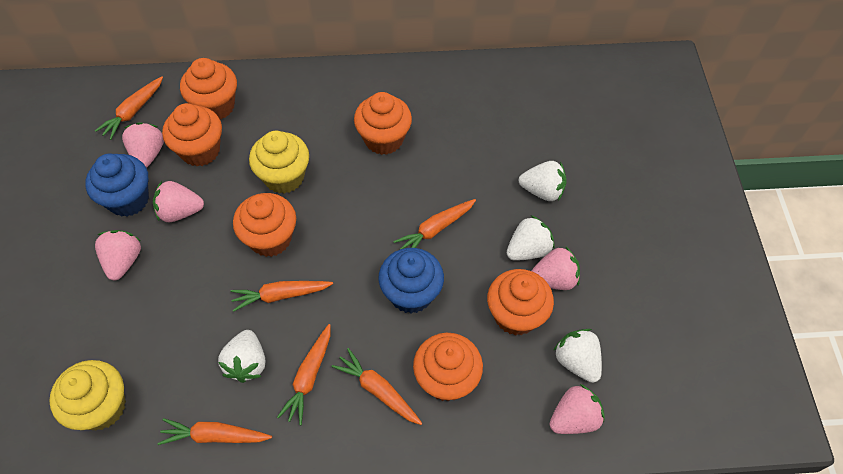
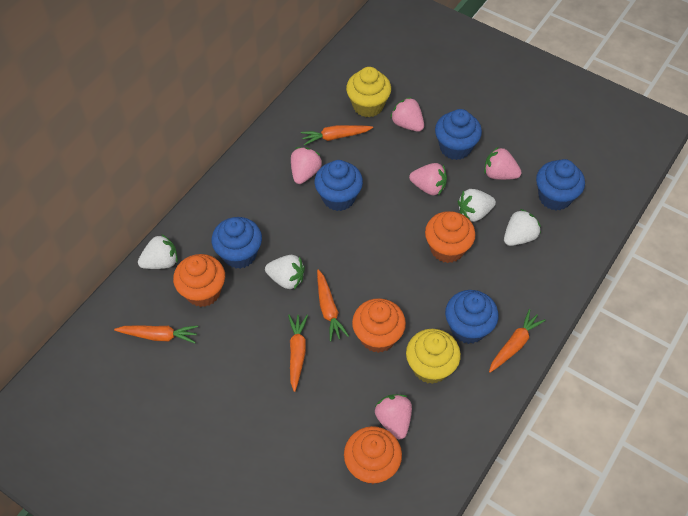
blue cupcake: 2 -> 5
orange carrot: 6 -> 5
orange cupcake: 6 -> 4

